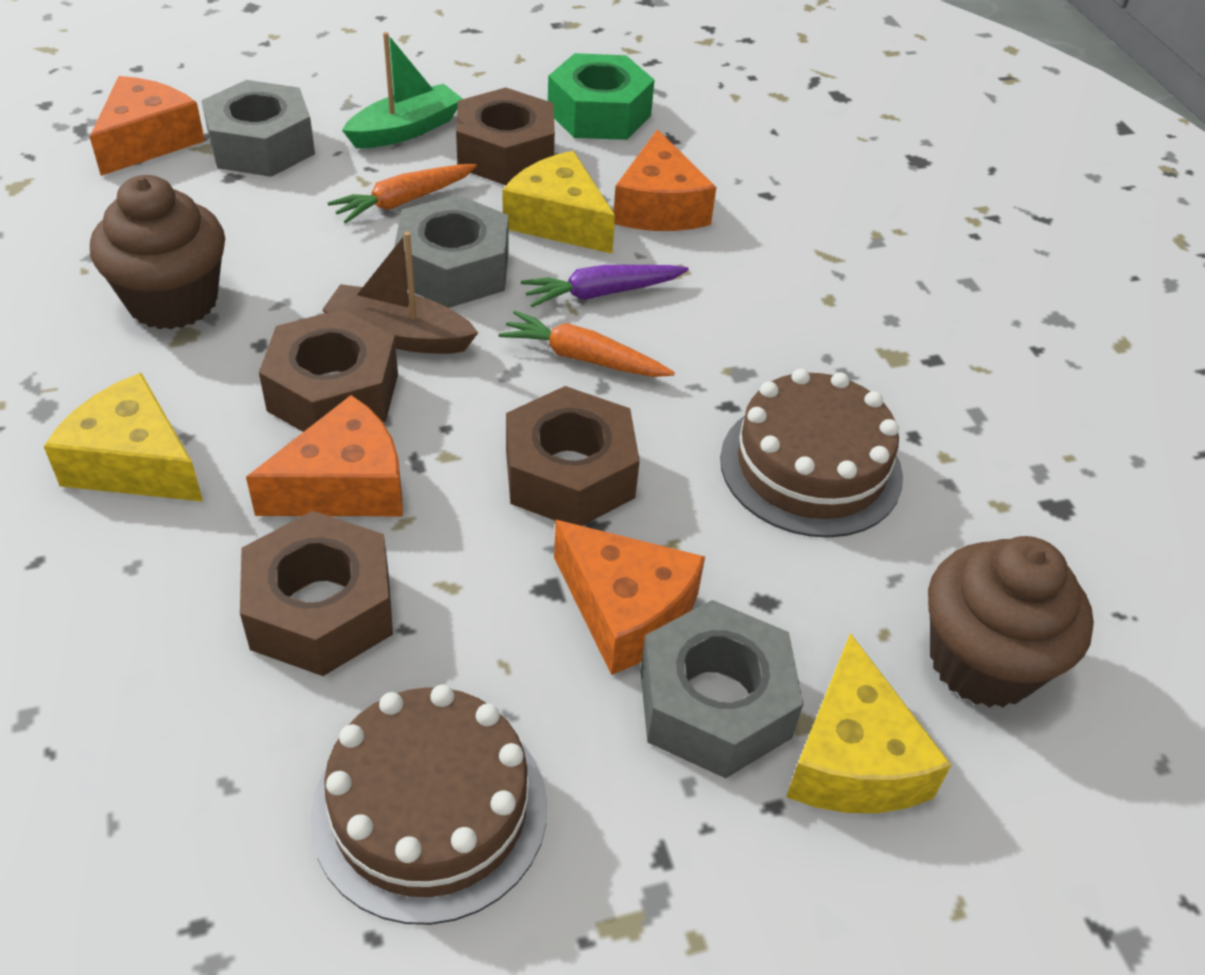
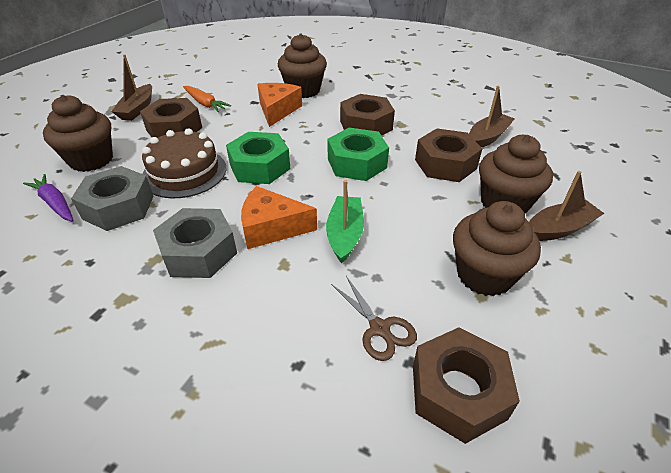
brown boat: 1 -> 3
brown cake: 2 -> 1
brown cupcake: 2 -> 4
brown scissors: 0 -> 1
green nut: 1 -> 2
grey nut: 3 -> 2
orange carrot: 2 -> 1
orange cheese: 4 -> 2
yellow cheese: 3 -> 0

